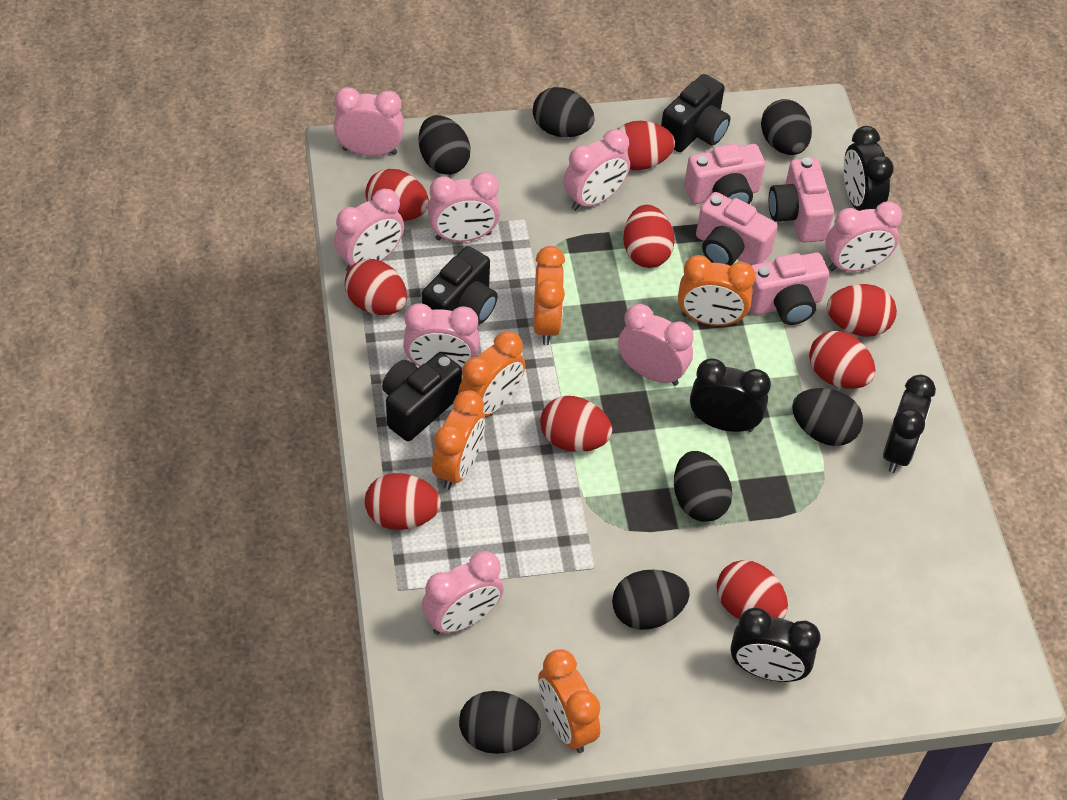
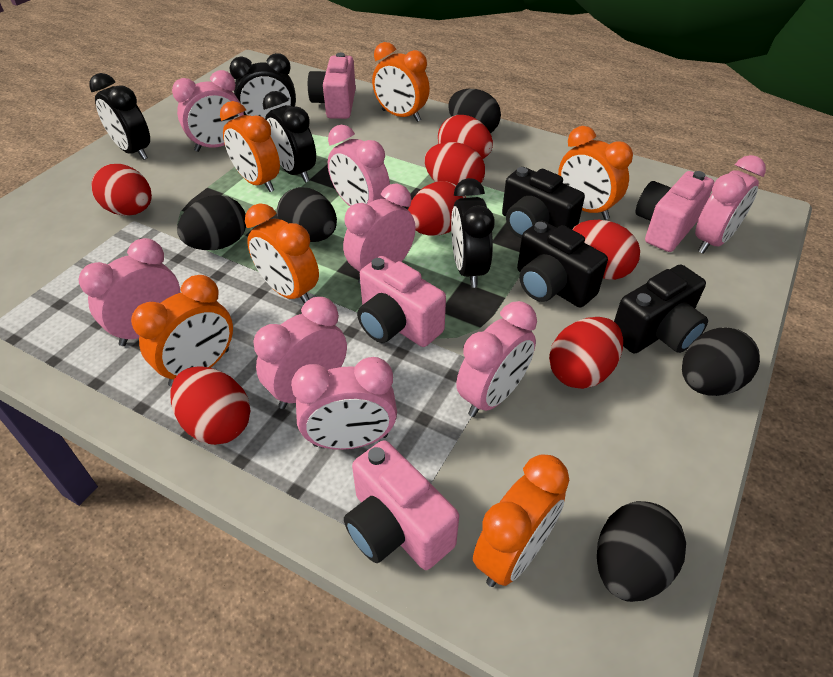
black egg: 7 -> 5
orange clock: 5 -> 6
red egg: 9 -> 7

